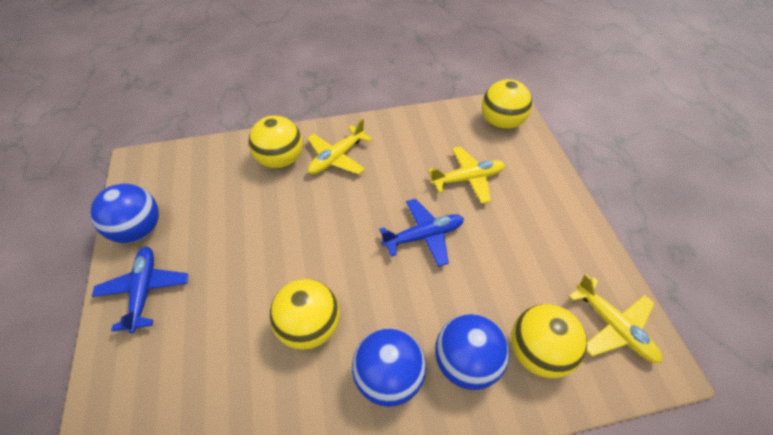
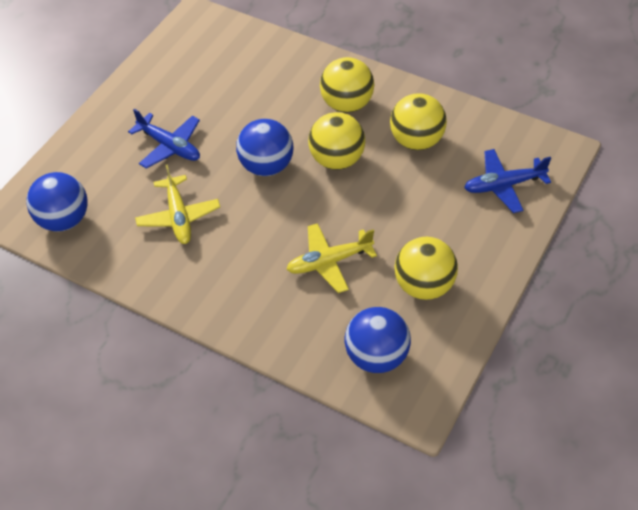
yellow plane: 3 -> 2

